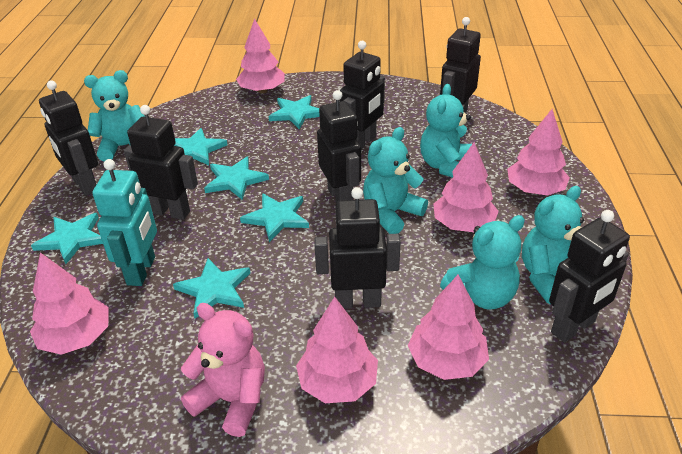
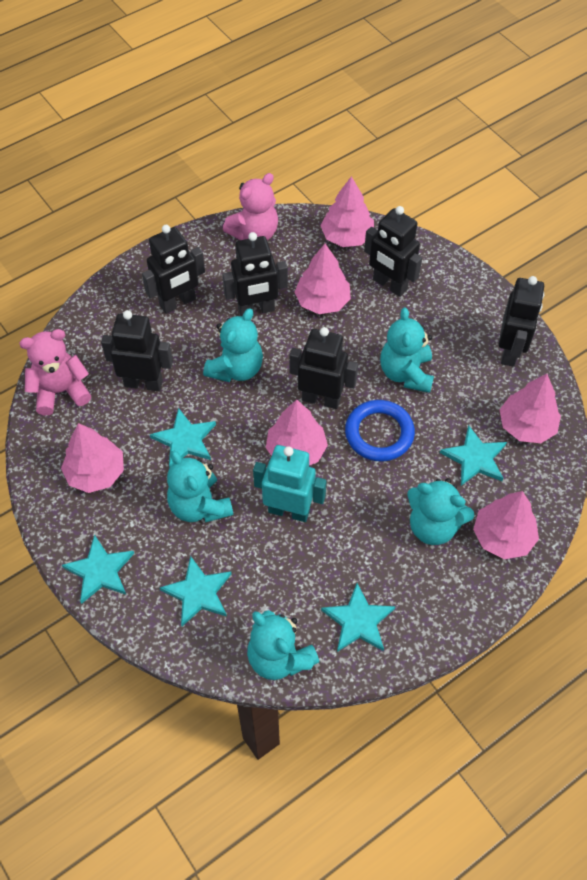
black robot: 7 -> 6
blue ring: 0 -> 1
pink teddy bear: 1 -> 2
turquoise star: 6 -> 5

